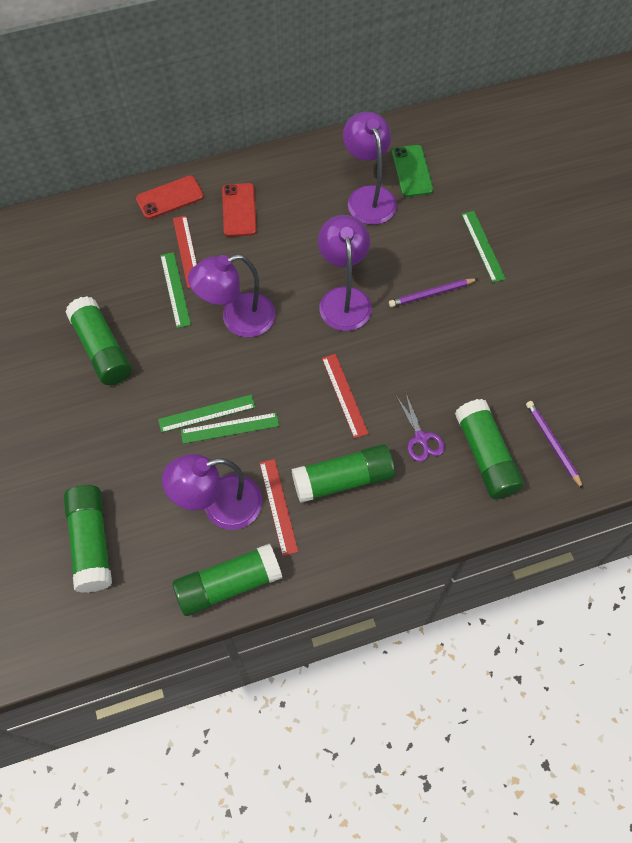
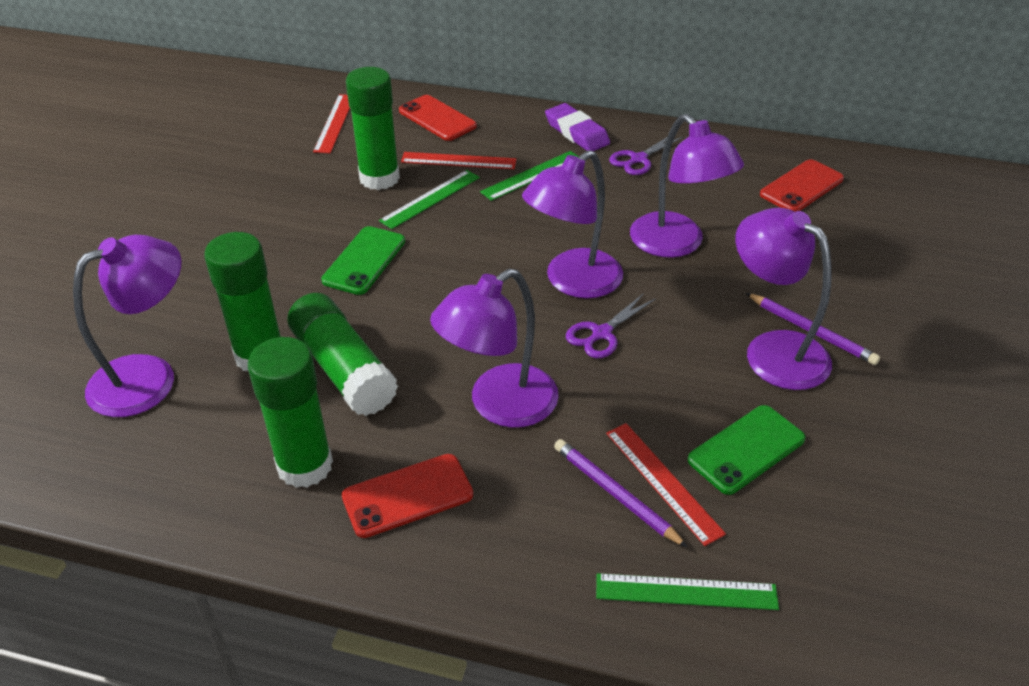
green glue stick: 5 -> 4
green phone: 1 -> 2
green ruler: 4 -> 3
purple eraser: 0 -> 1
purple lamp: 4 -> 5
purple scissors: 1 -> 2
red phone: 2 -> 3

